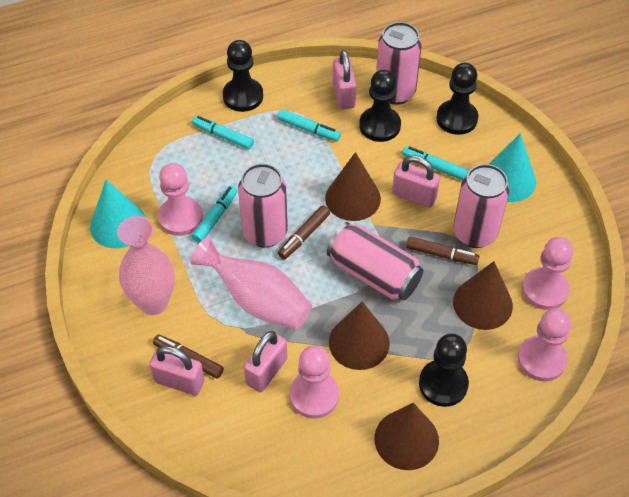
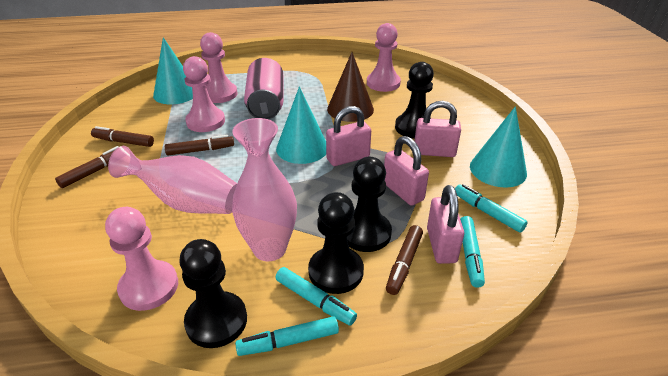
brown cone: 4 -> 1
brown marker: 3 -> 4
pink can: 4 -> 1
turquoise cone: 2 -> 3

